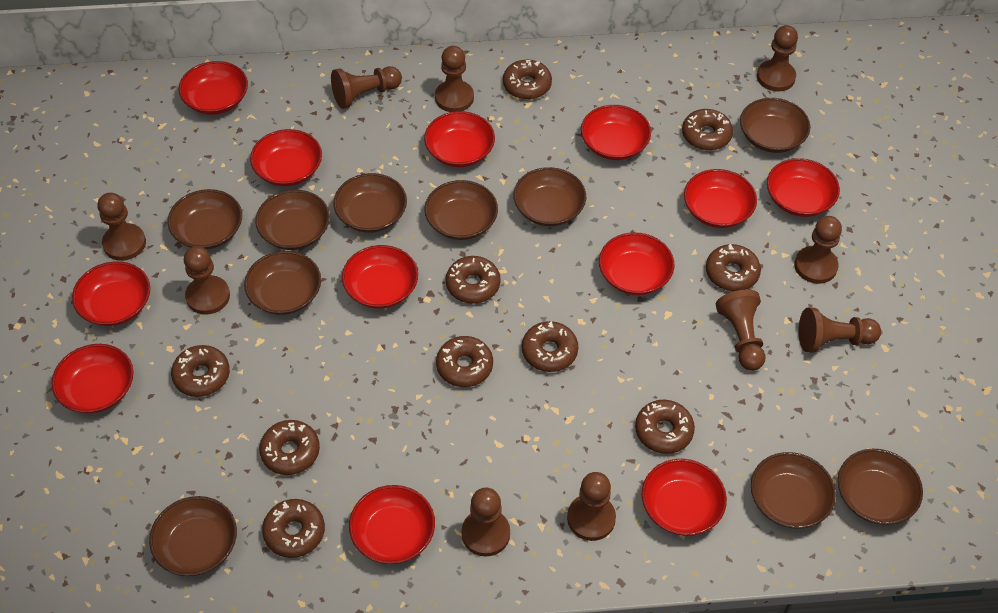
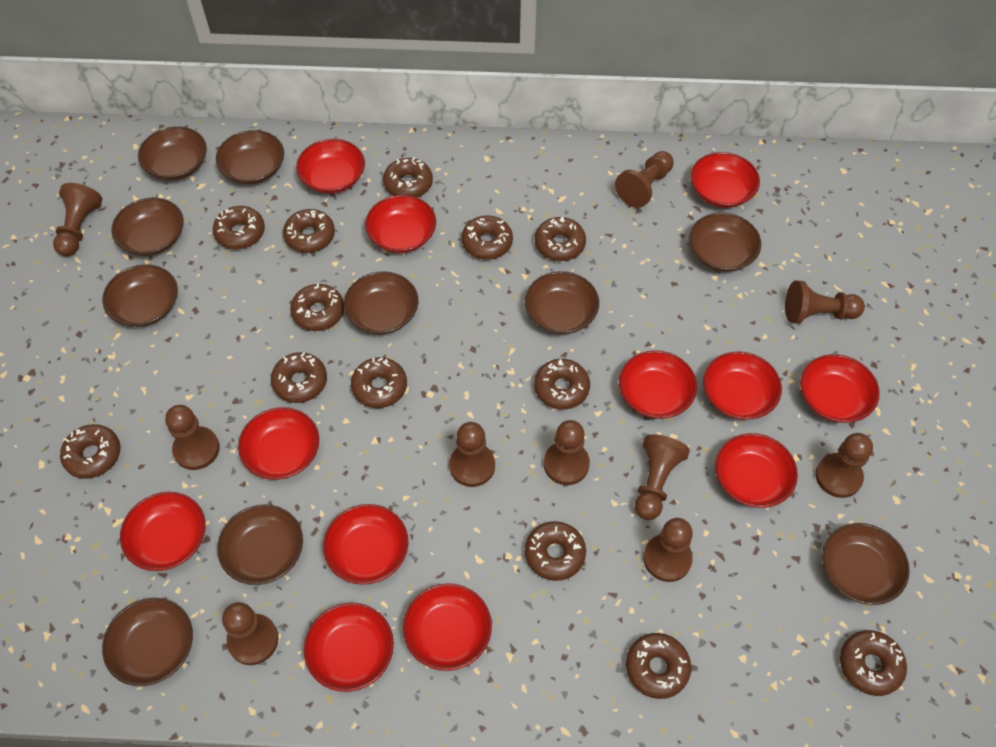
brown donut: 10 -> 13

